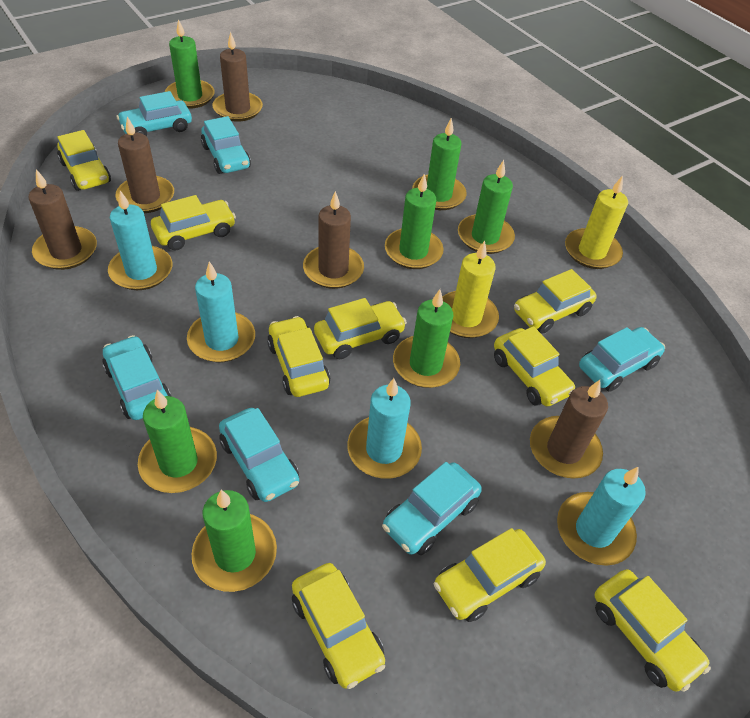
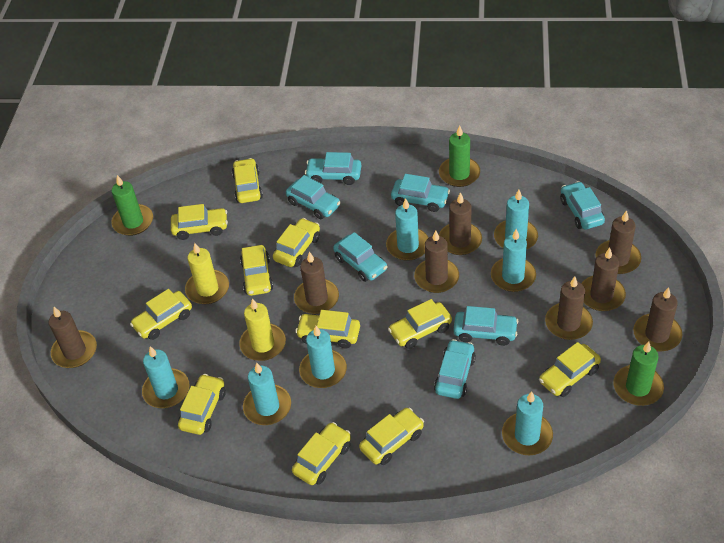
brown candle: 5 -> 8
green candle: 7 -> 3
turquoise candle: 4 -> 7
turquoise car: 6 -> 7
yellow car: 9 -> 11

